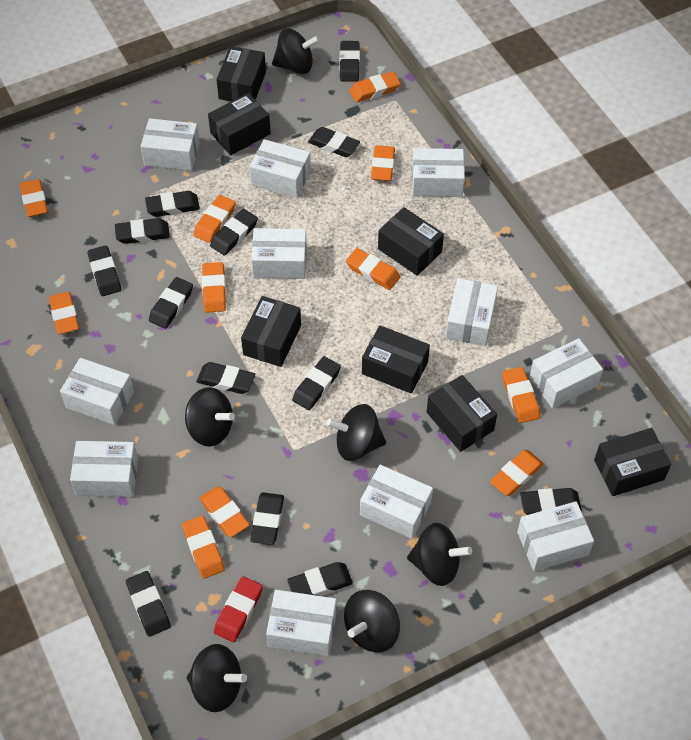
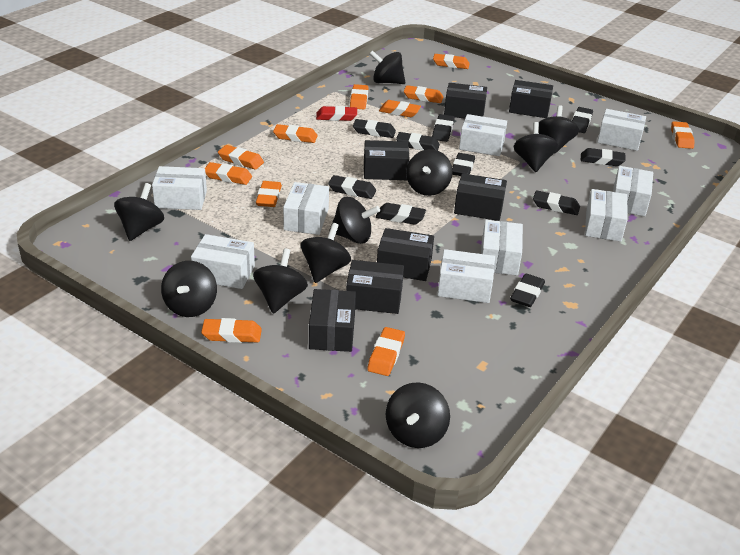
black eraser: 13 -> 10
black spinning top: 6 -> 10
white box: 11 -> 9

